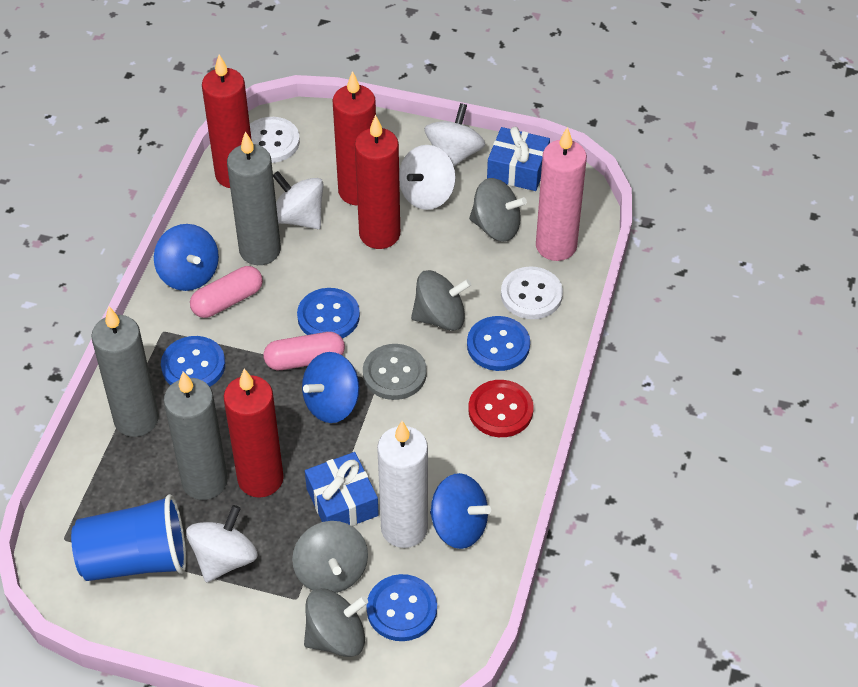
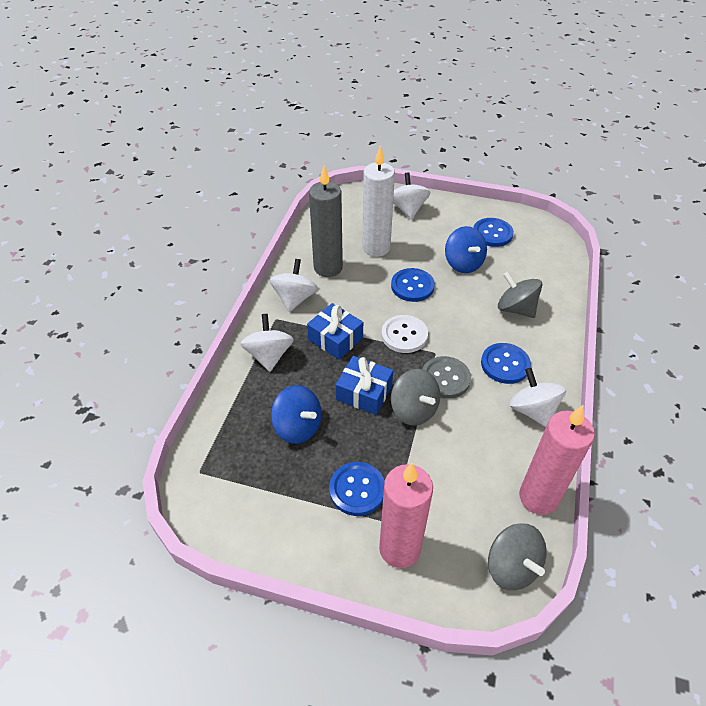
blue cup: 1 -> 0
blue spinning top: 3 -> 2
grey candle: 3 -> 1
grey spinning top: 4 -> 3
pink candle: 1 -> 2
pink capsule: 2 -> 0
red button: 1 -> 0
red candle: 4 -> 0
white button: 2 -> 1

